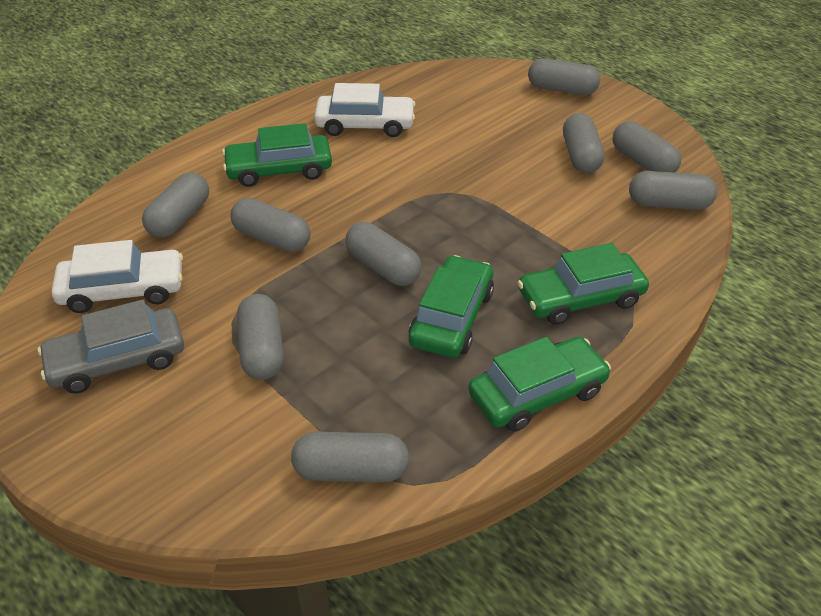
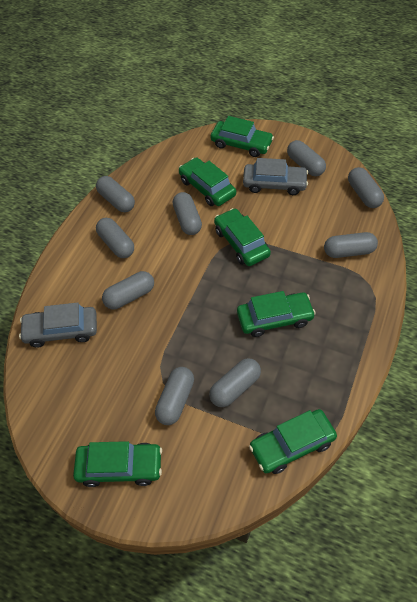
green car: 4 -> 6
grey car: 1 -> 2
white car: 2 -> 0

